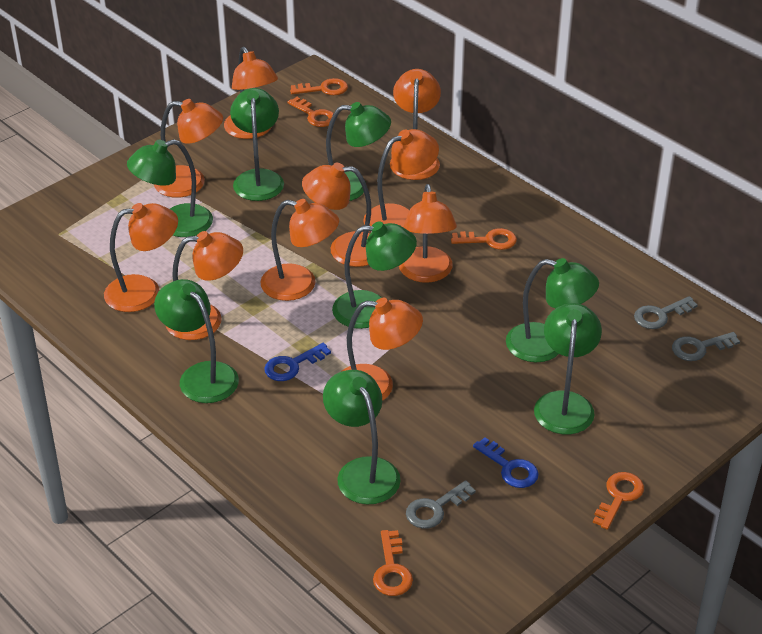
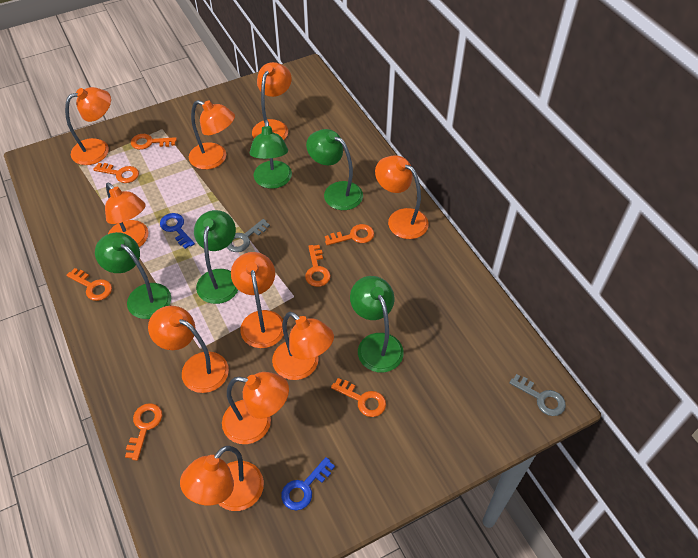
green lamp: 8 -> 5
grey key: 3 -> 2
orange key: 5 -> 7

